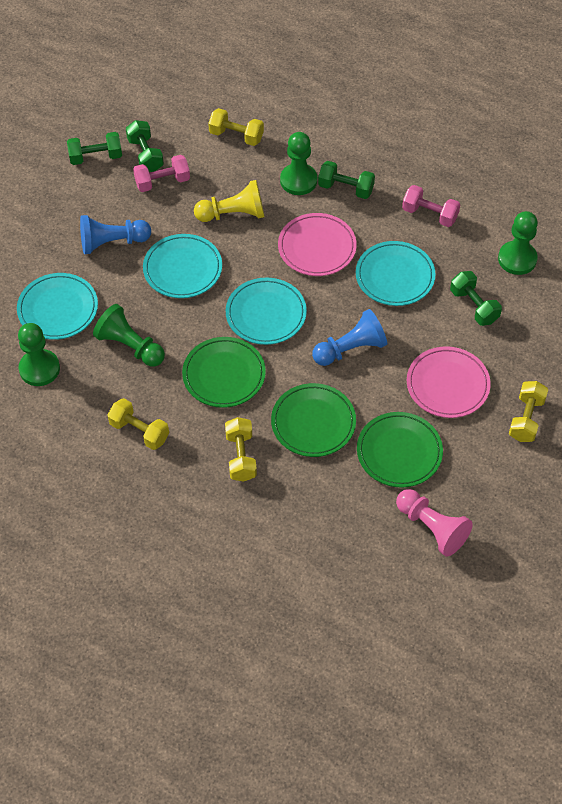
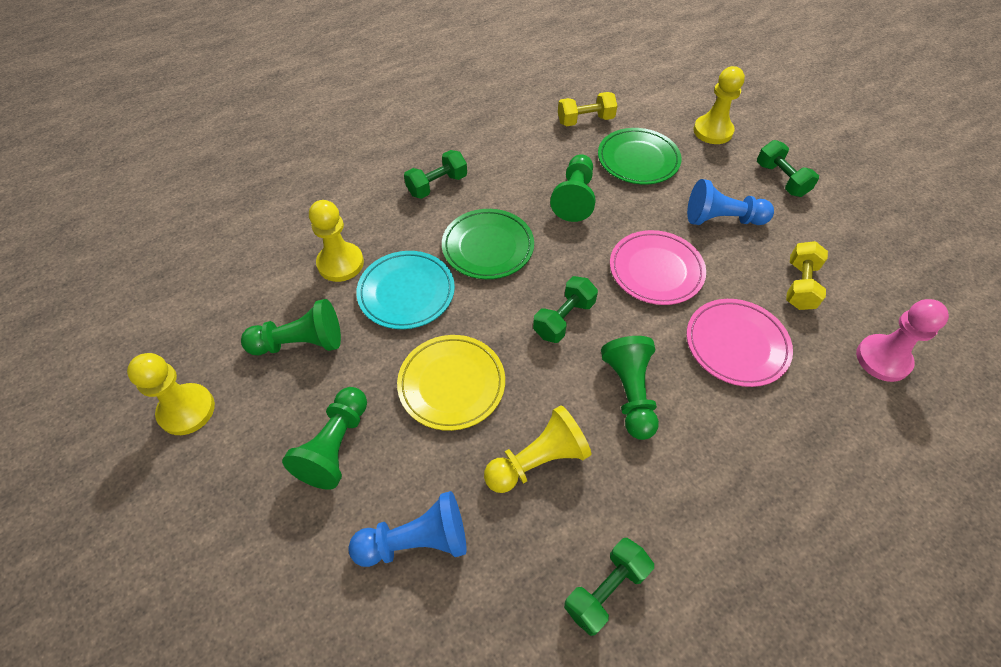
green plate: 3 -> 2
pink dumbbell: 2 -> 0
turquoise plate: 4 -> 1
yellow dumbbell: 4 -> 2
yellow pawn: 1 -> 4
yellow plate: 0 -> 1

